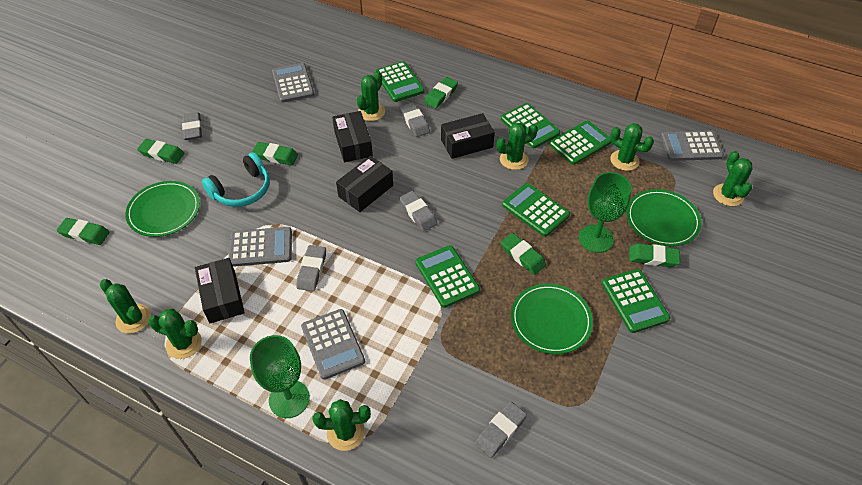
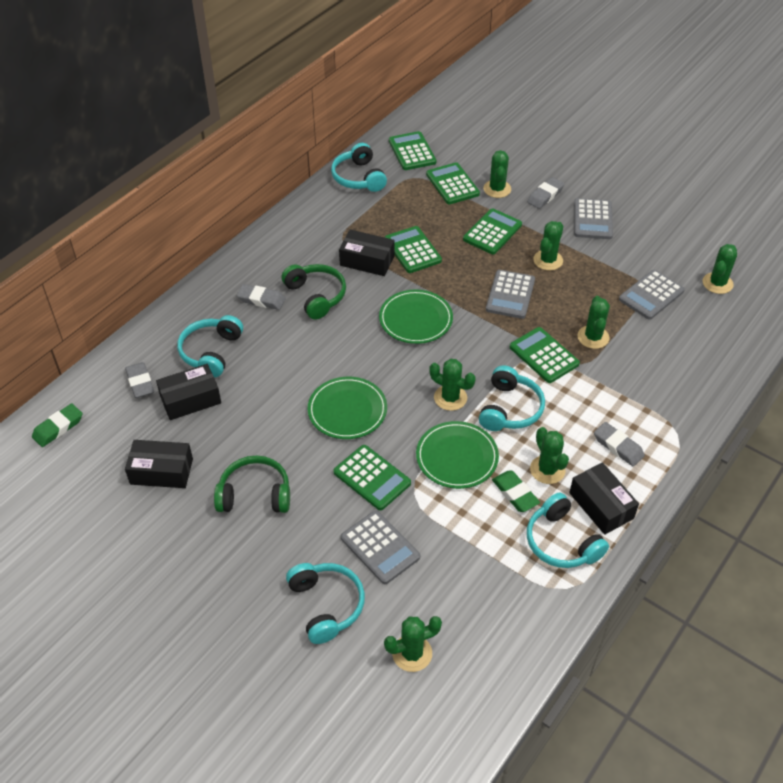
green eraser: 6 -> 2
green goblet: 2 -> 0
green headphones: 0 -> 2
grey eraser: 5 -> 4
turquoise headphones: 1 -> 5

